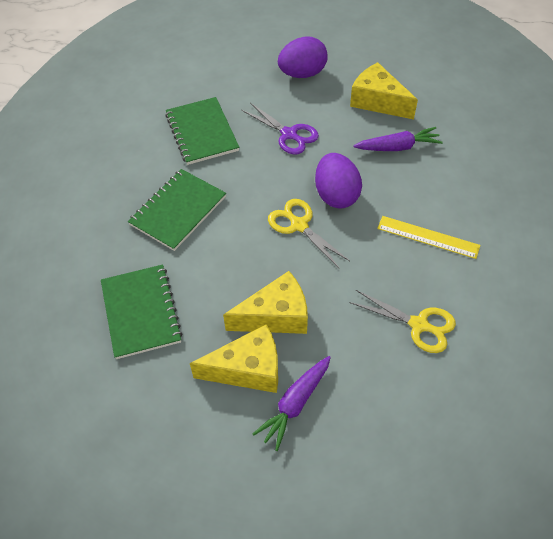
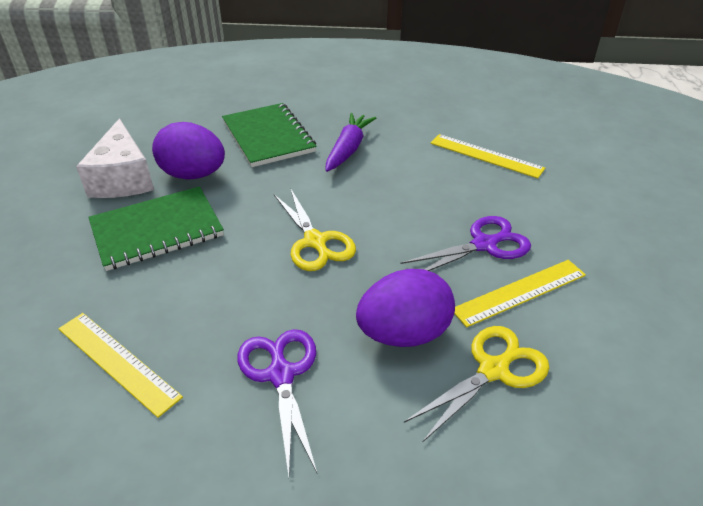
green notebook: 3 -> 2
purple carrot: 2 -> 1
purple scissors: 1 -> 2
white cheese: 0 -> 1
yellow cheese: 3 -> 0
yellow ruler: 1 -> 3

